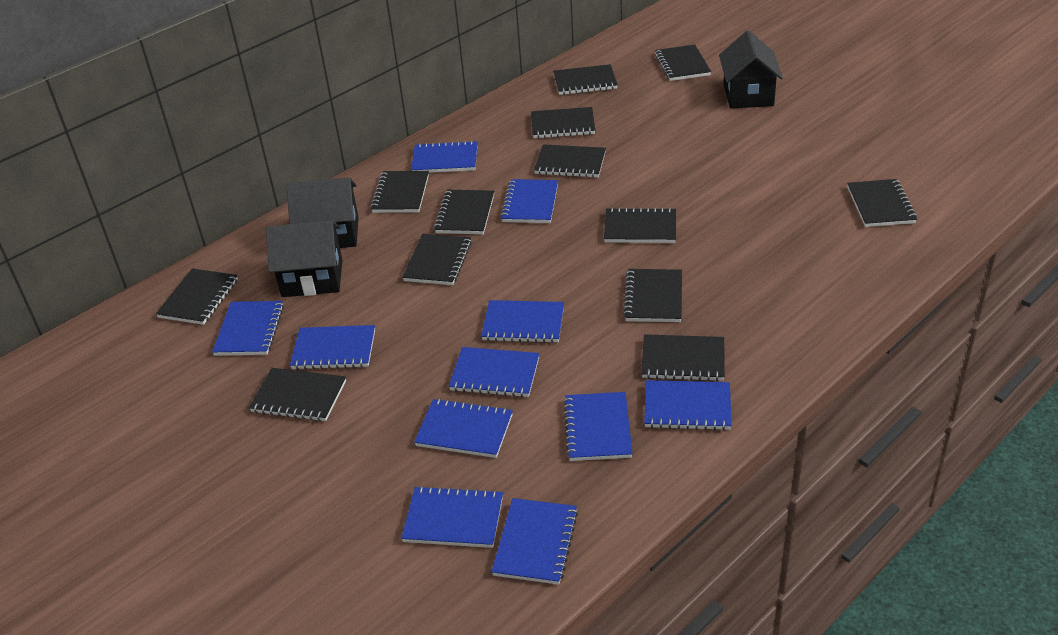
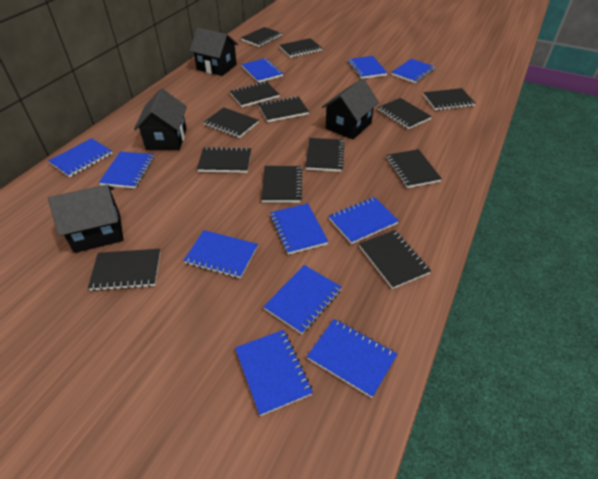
black house: 3 -> 4

